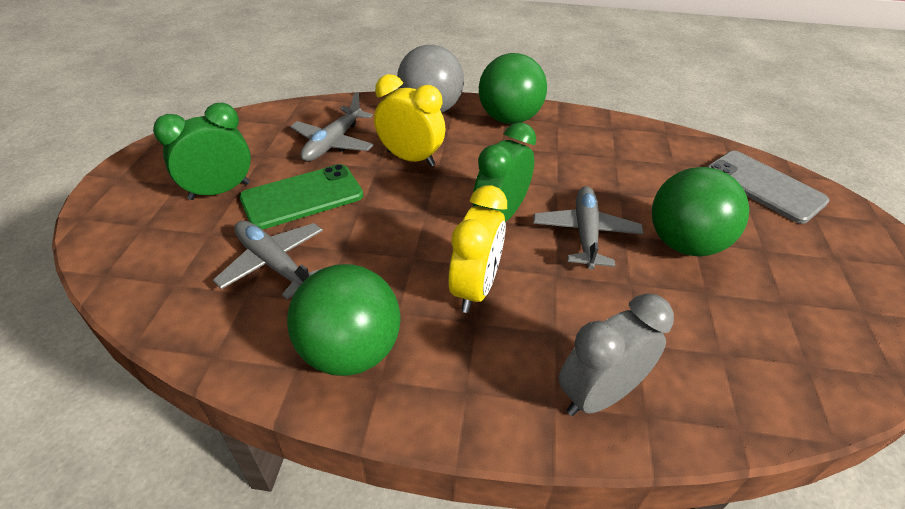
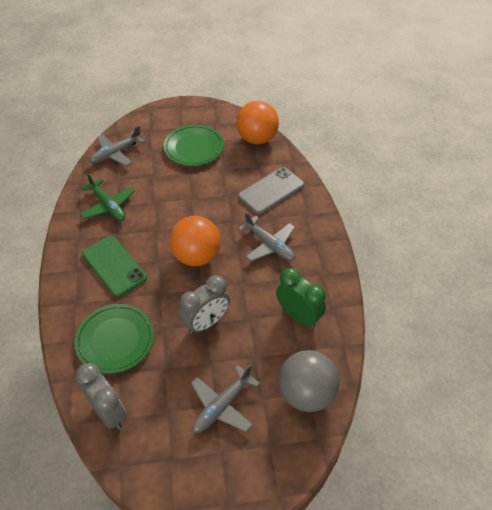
green ball: 3 -> 0
green clock: 2 -> 1
green plane: 0 -> 1
green plate: 0 -> 2
grey clock: 1 -> 2
orange ball: 0 -> 2
yellow clock: 2 -> 0

